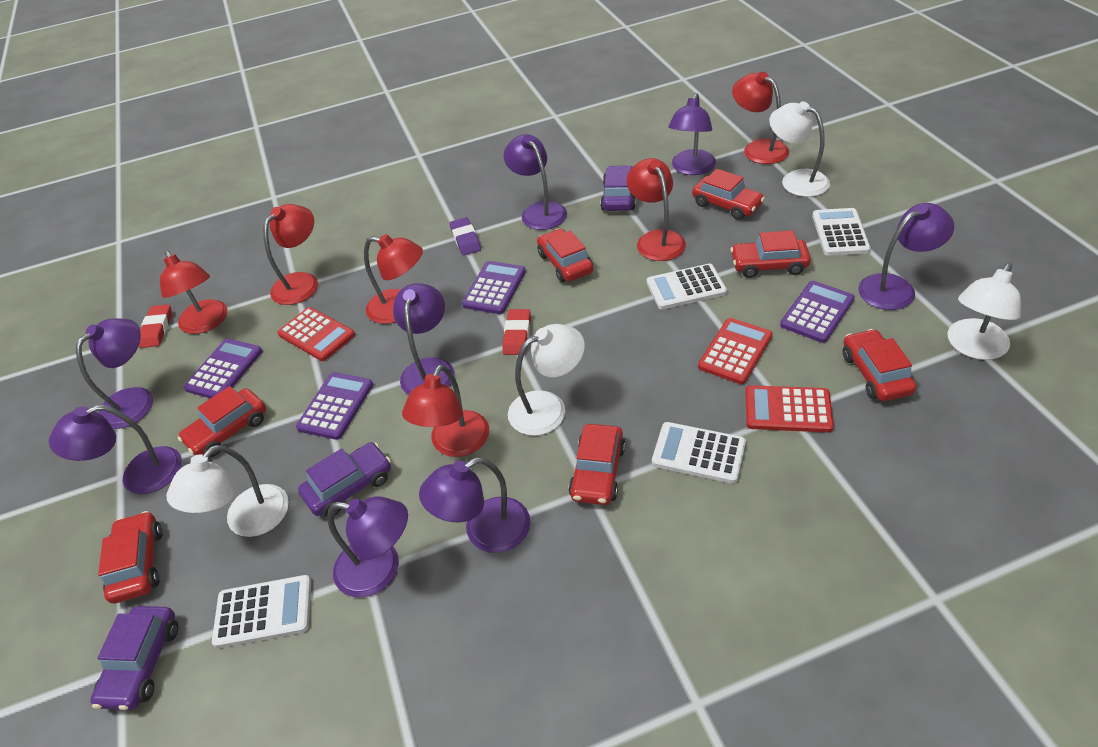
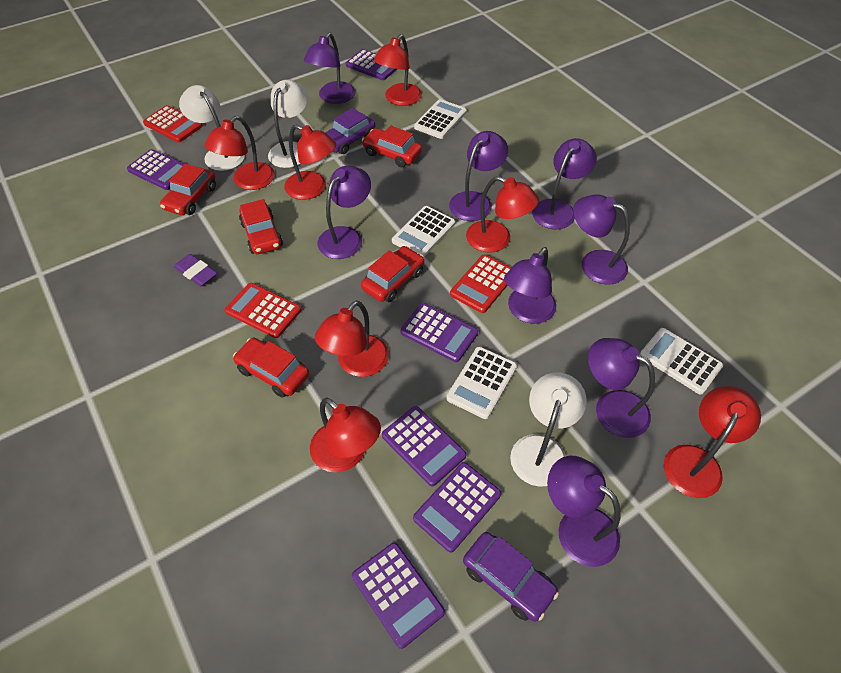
purple calculator: 4 -> 6
purple car: 3 -> 2
red car: 7 -> 5
red eraser: 2 -> 0
red lamp: 6 -> 7
white lamp: 4 -> 3

